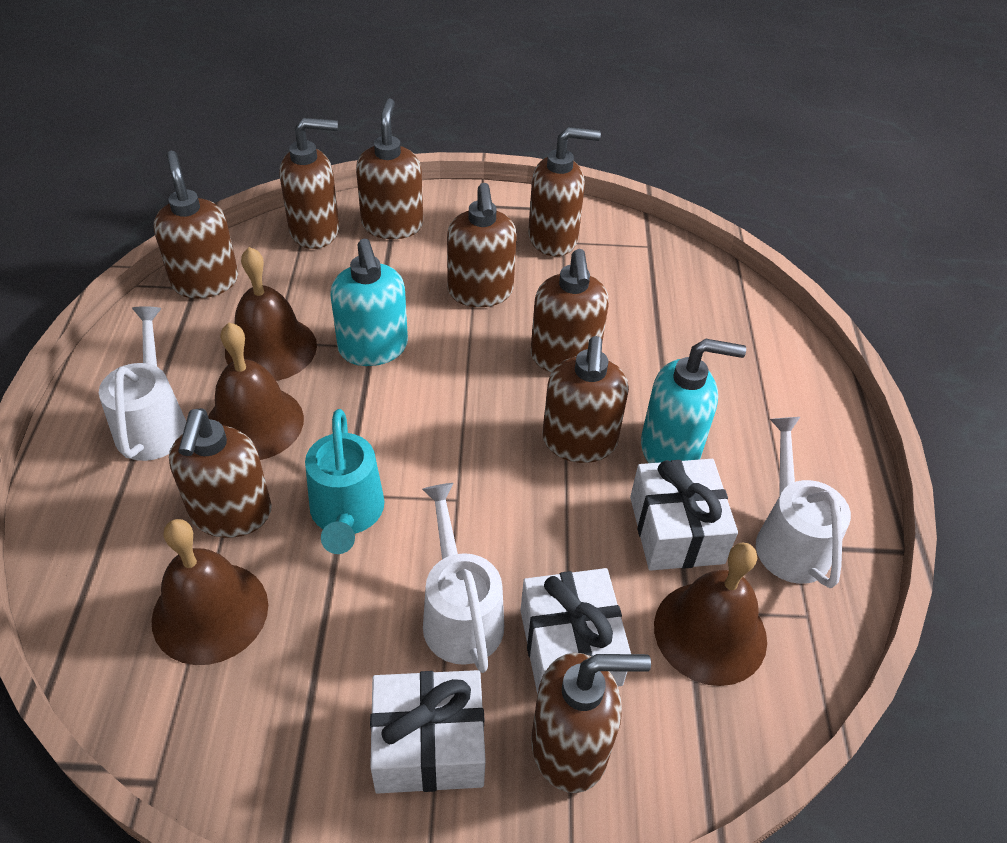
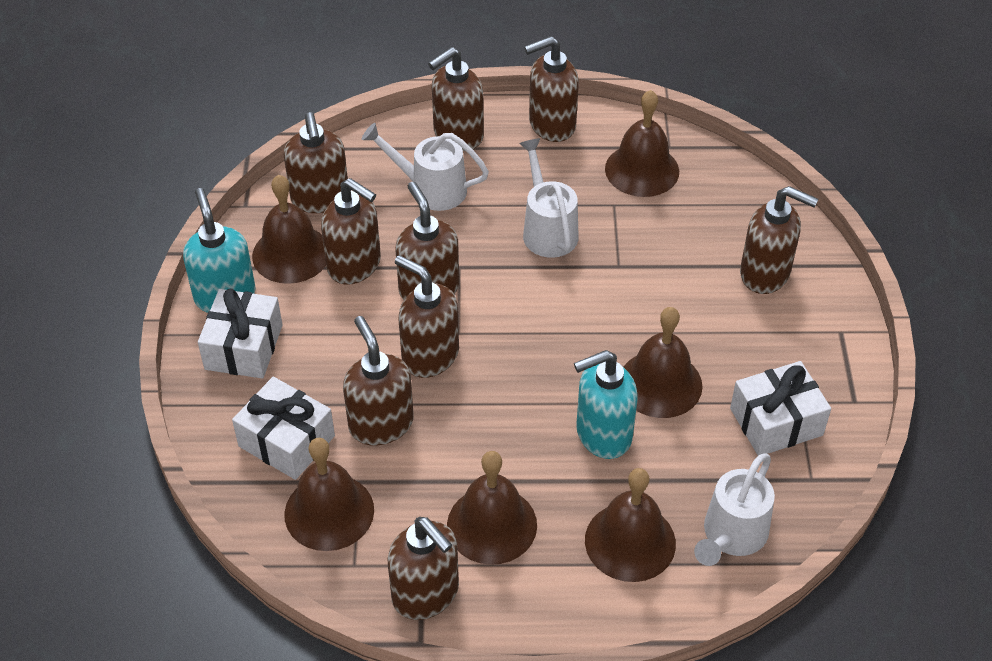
brown bell: 4 -> 6
turquoise watering can: 1 -> 0

